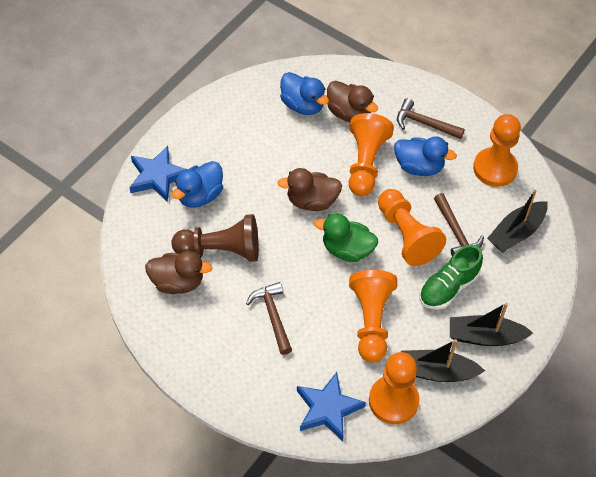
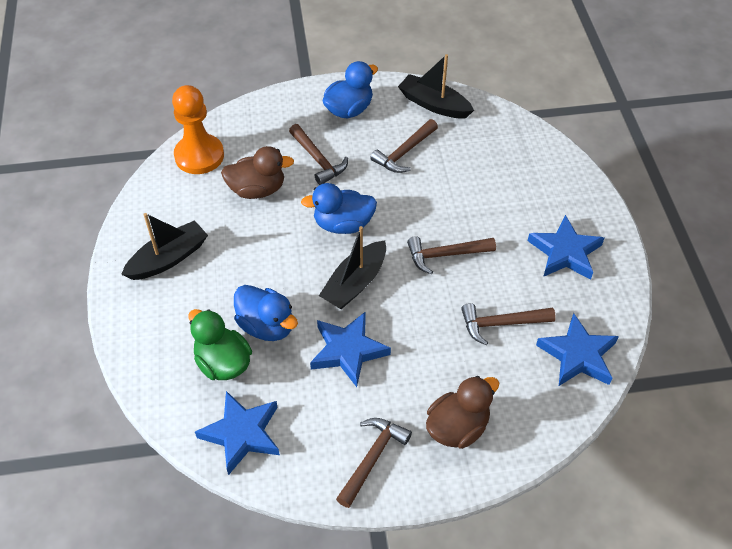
blue star: 2 -> 4
brown duck: 3 -> 2
brown hammer: 3 -> 5
brown pawn: 1 -> 0
green shoe: 1 -> 0
orange pawn: 5 -> 1

